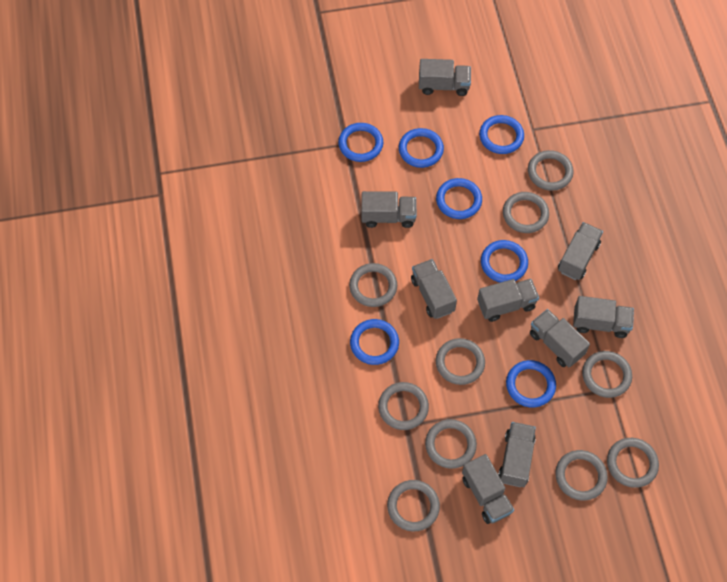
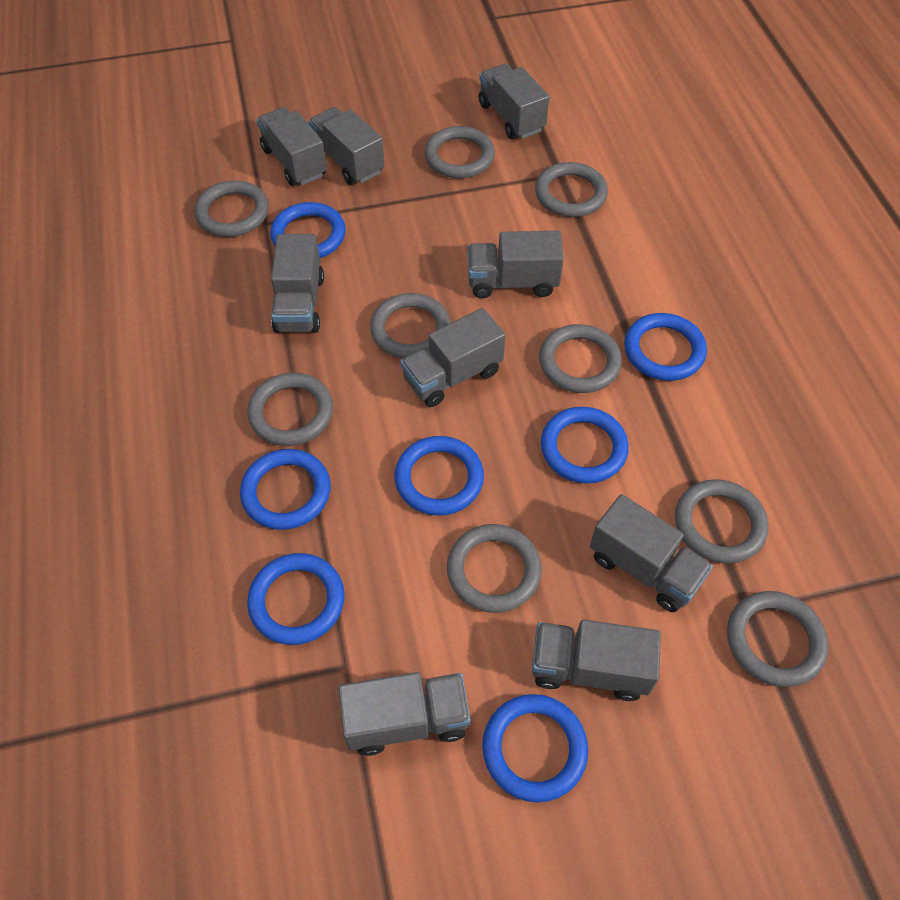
grey ring: 10 -> 9

